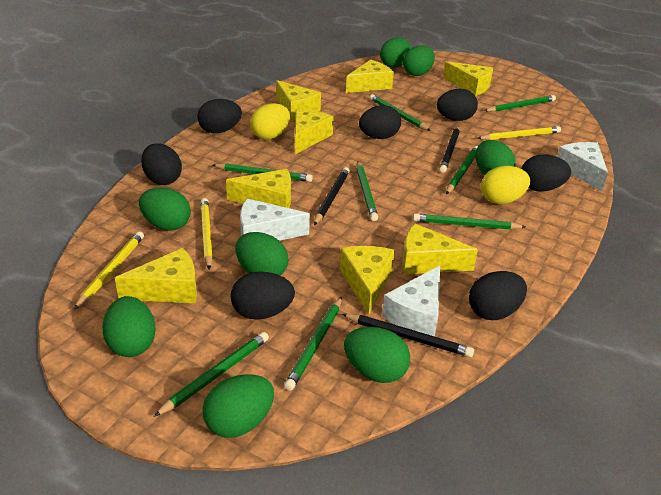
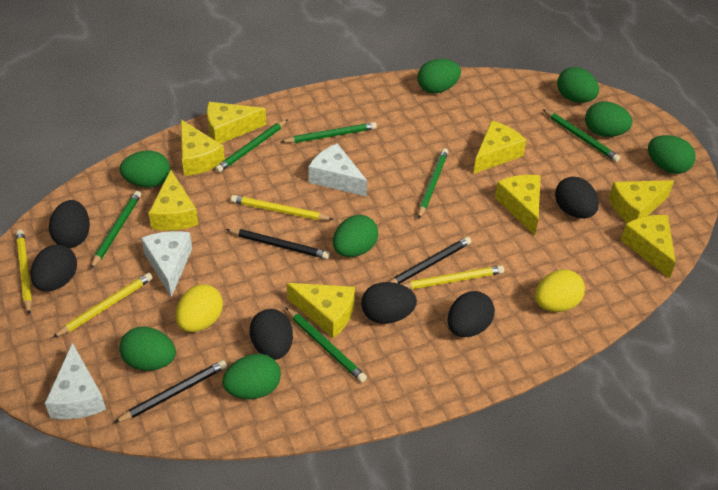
black egg: 7 -> 6
green pencil: 8 -> 6
yellow pencil: 3 -> 4

